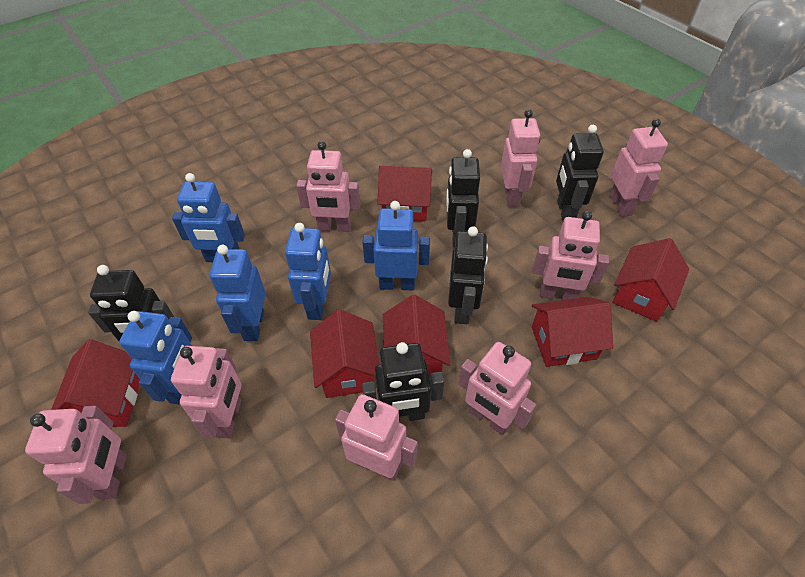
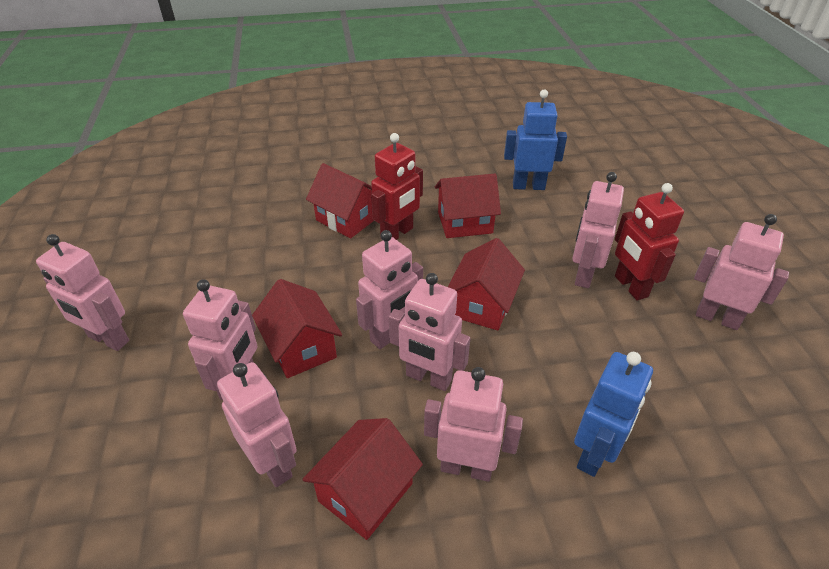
black robot: 5 -> 0
blue robot: 5 -> 2
red house: 6 -> 5
red robot: 0 -> 2

